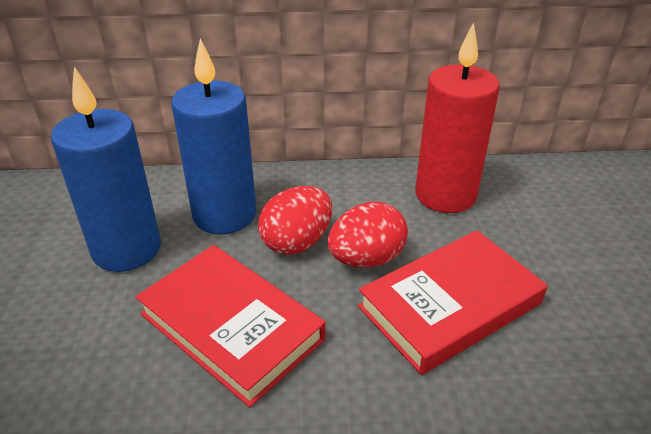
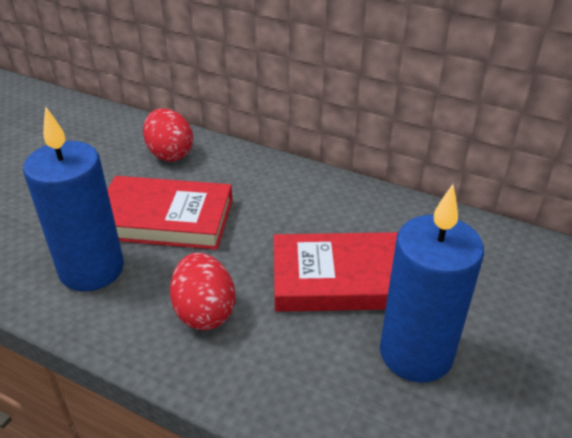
red candle: 1 -> 0

